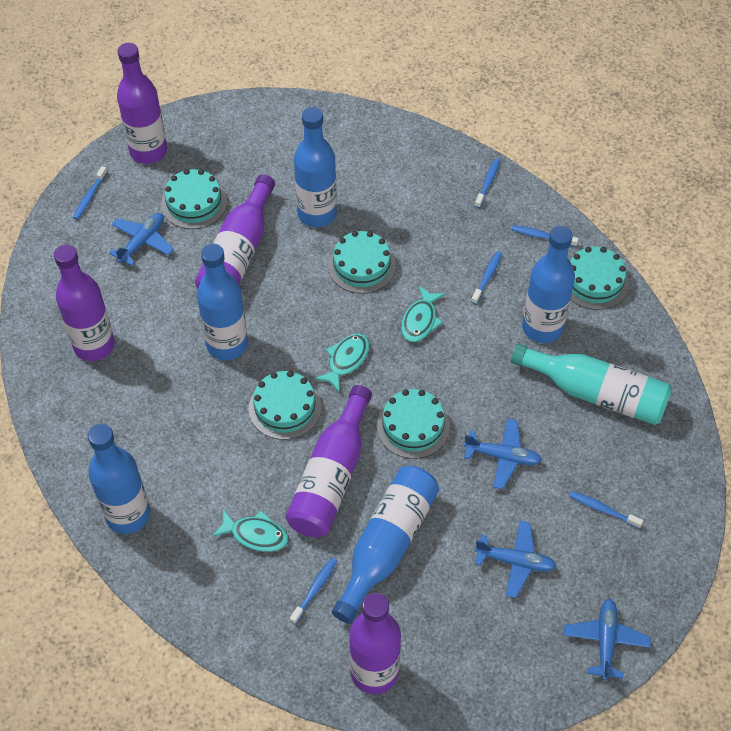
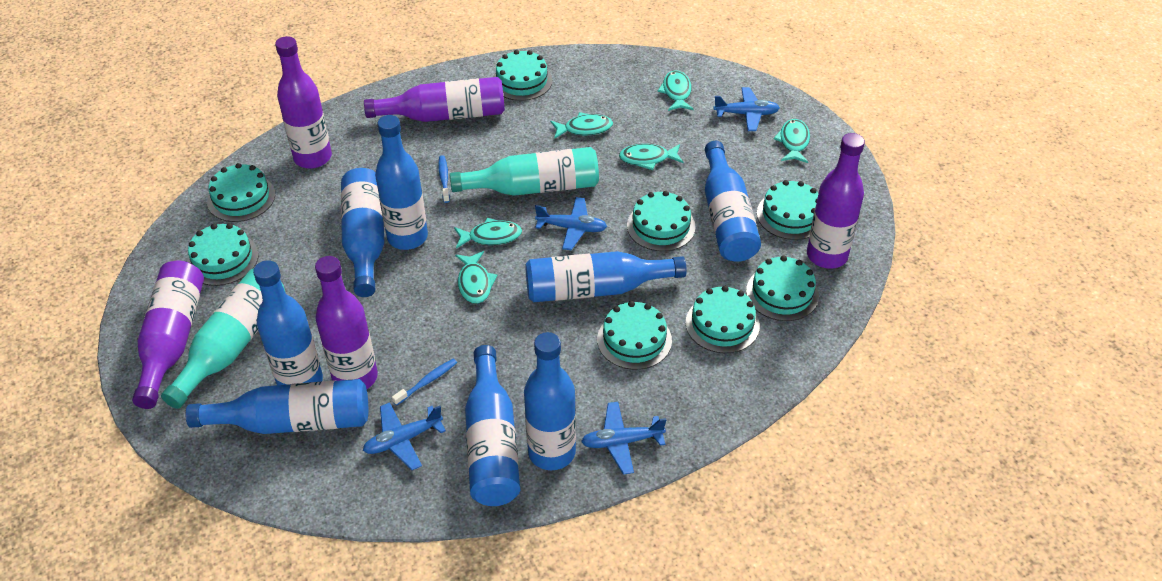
blue bottle: 5 -> 8
blue toothbrush: 6 -> 2
turquoise bottle: 1 -> 2
turquoise cake: 5 -> 8
turquoise fish: 3 -> 6

